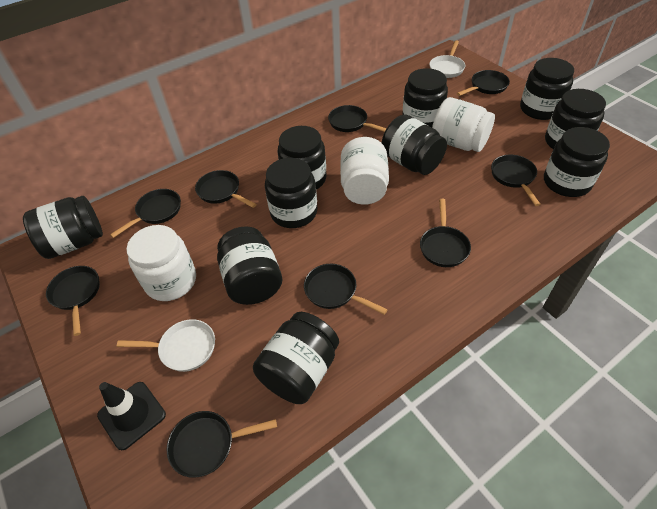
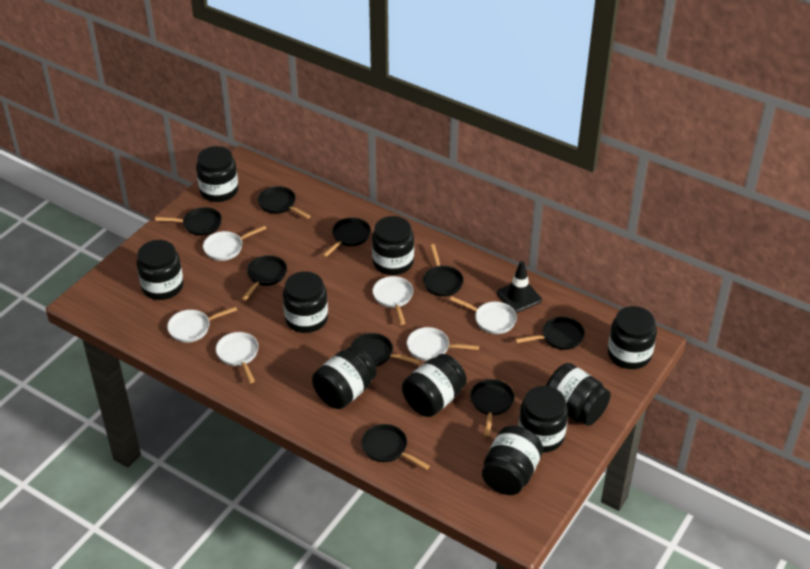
white jar: 3 -> 0
white pan: 2 -> 6

